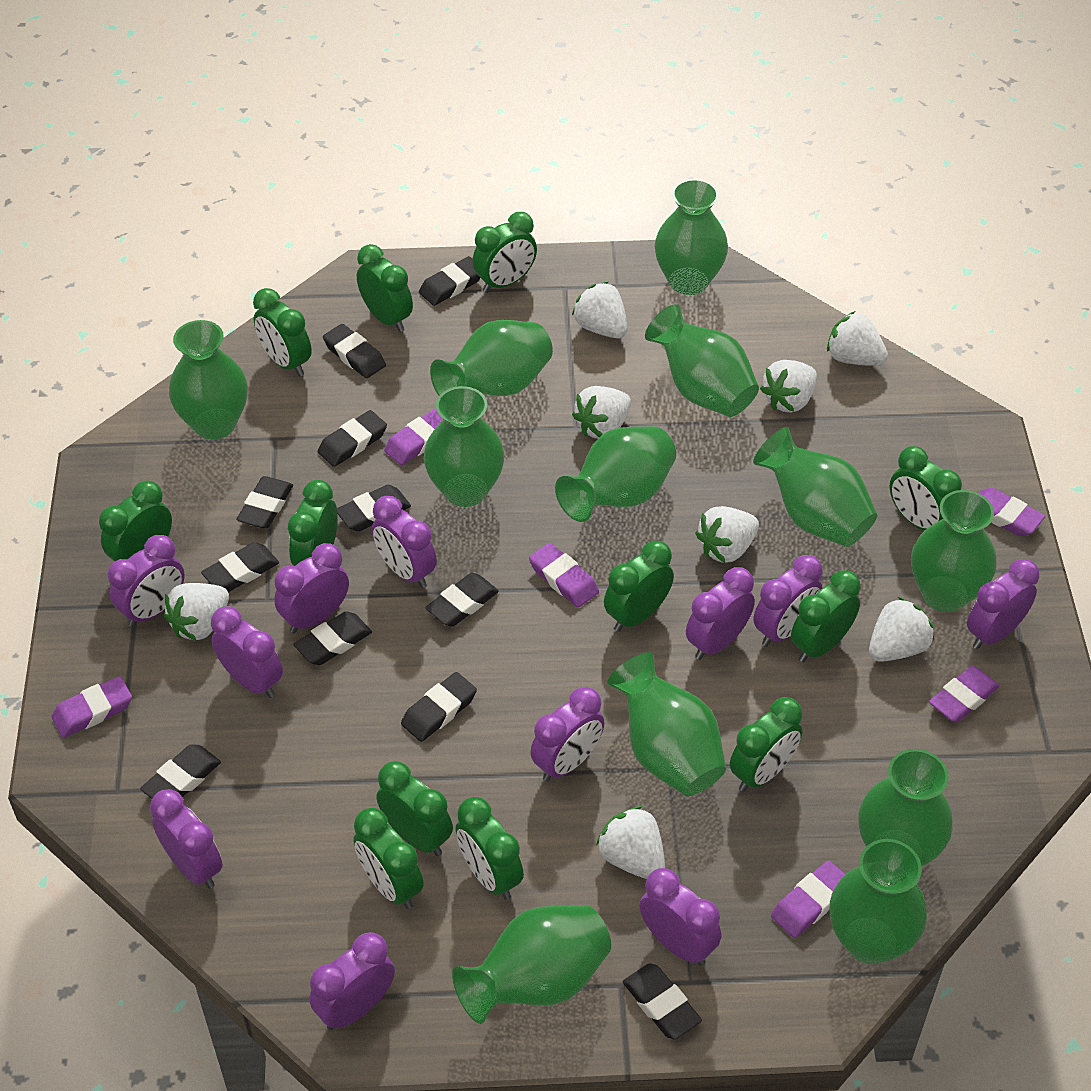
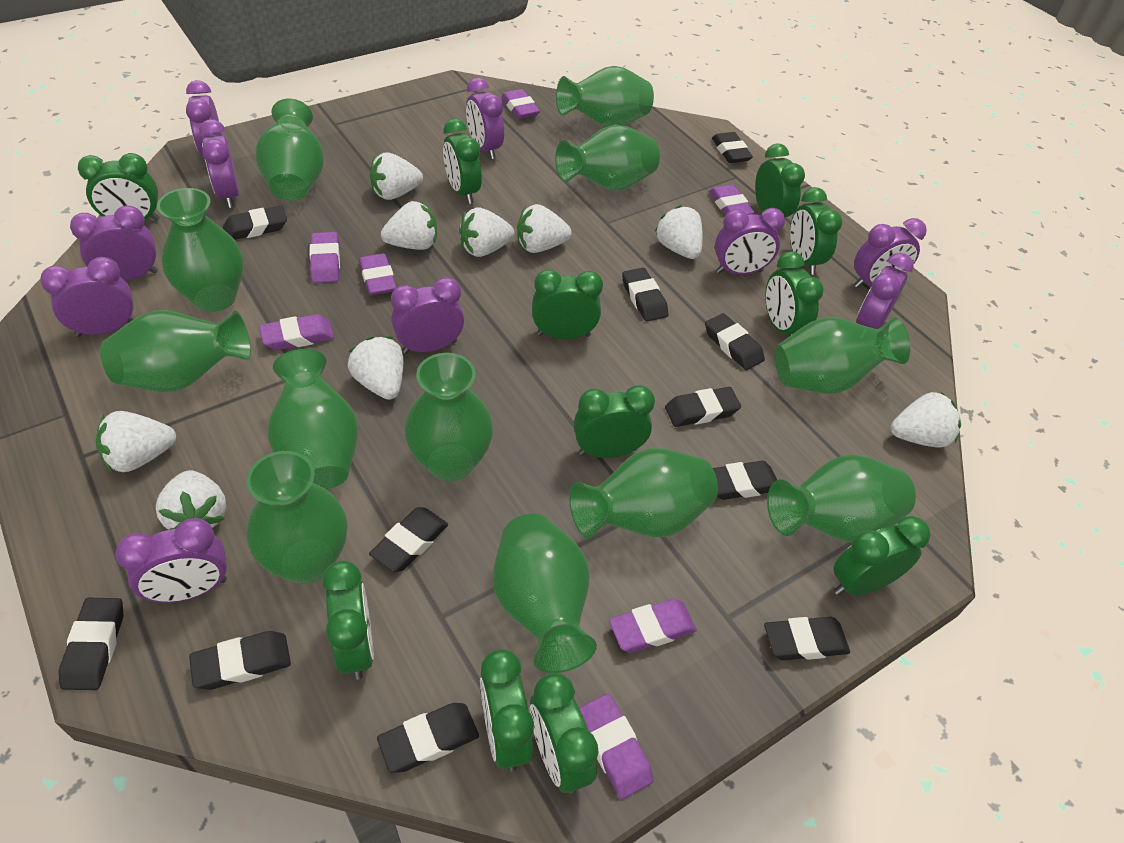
green clock: 12 -> 11
purple clock: 11 -> 10
purple eraser: 6 -> 7
white strawberry: 8 -> 9

